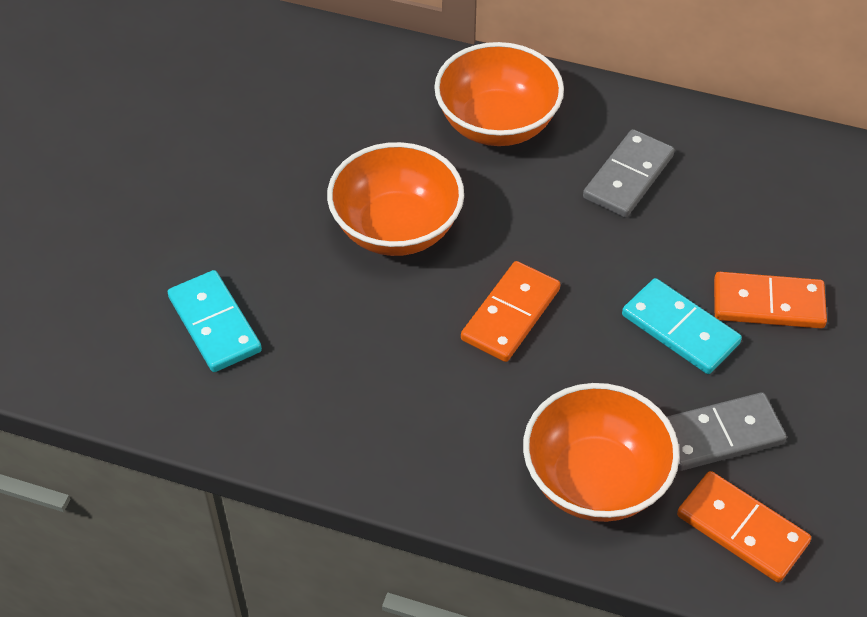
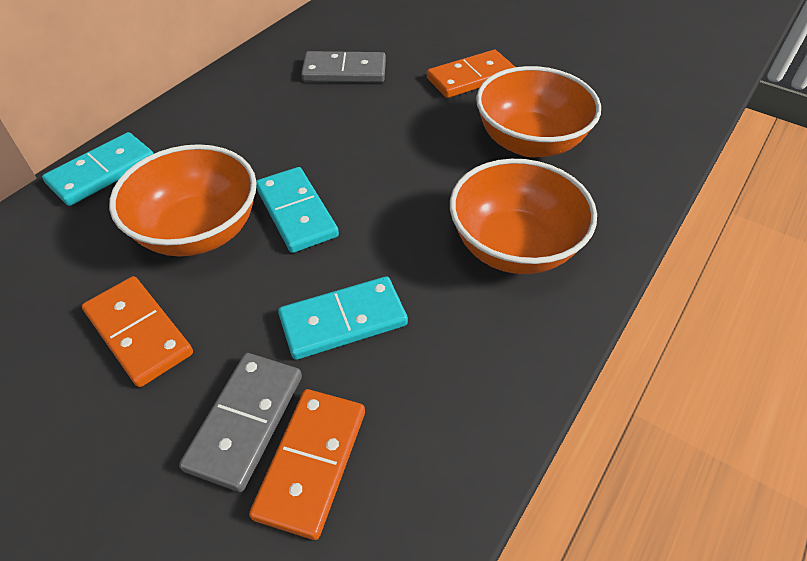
turquoise domino: 2 -> 3

